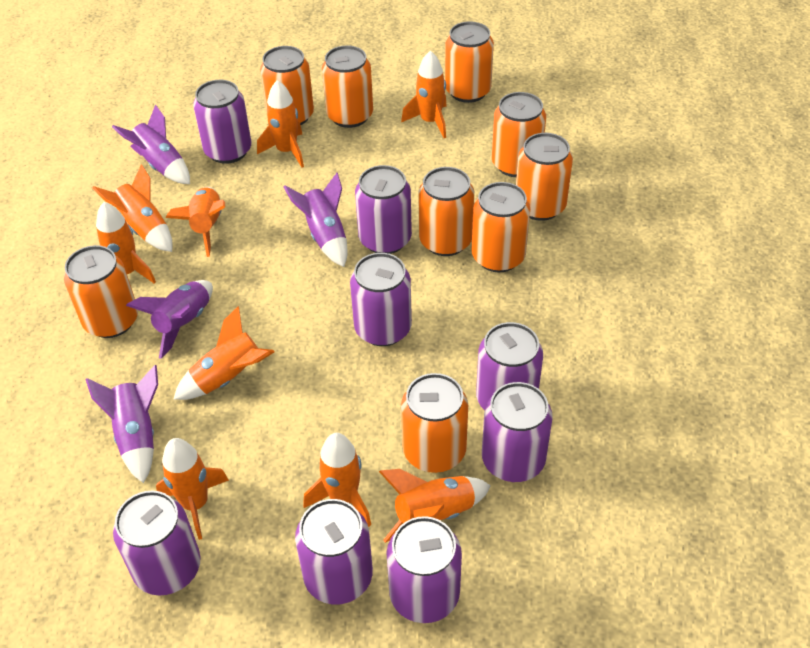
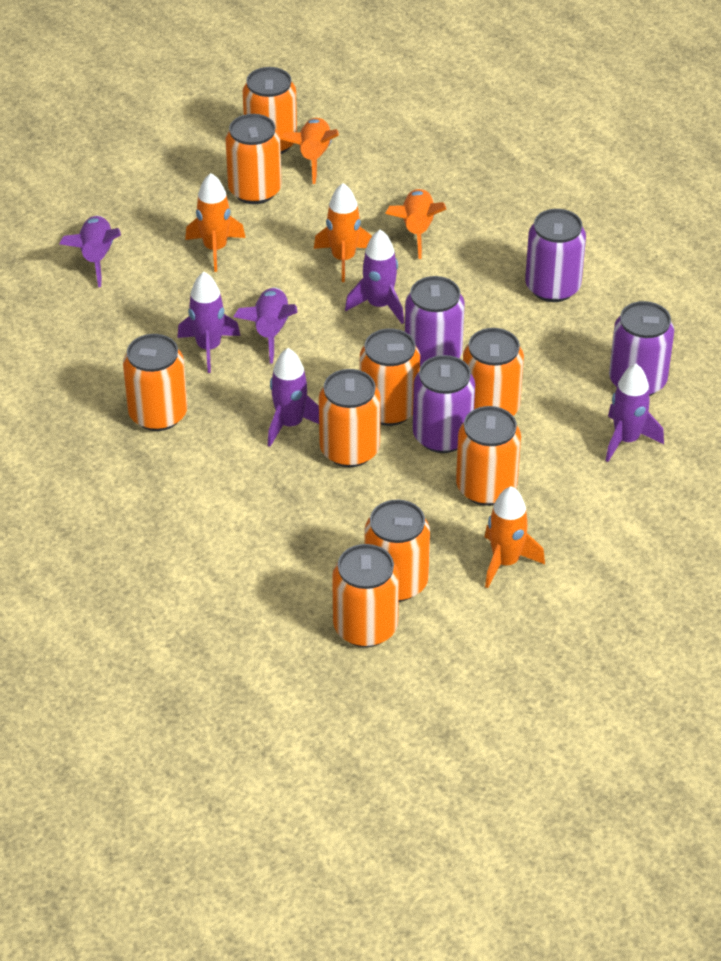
orange rocket: 9 -> 5
purple can: 8 -> 4
purple rocket: 4 -> 6

